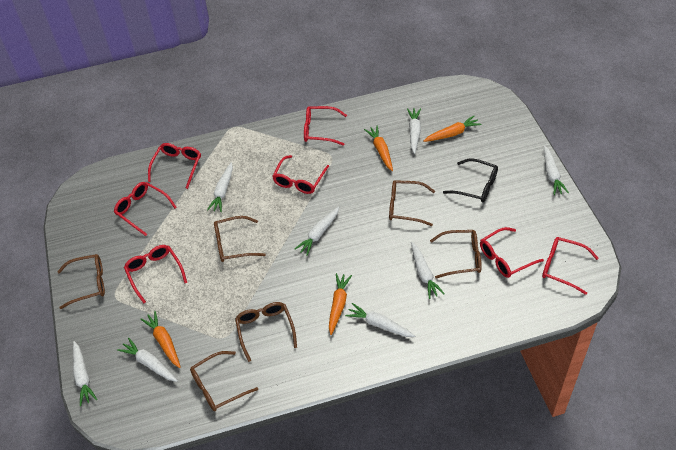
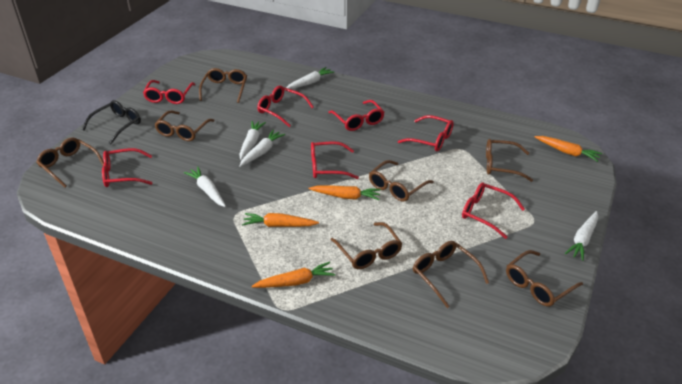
brown glasses: 6 -> 8
white carrot: 8 -> 5

